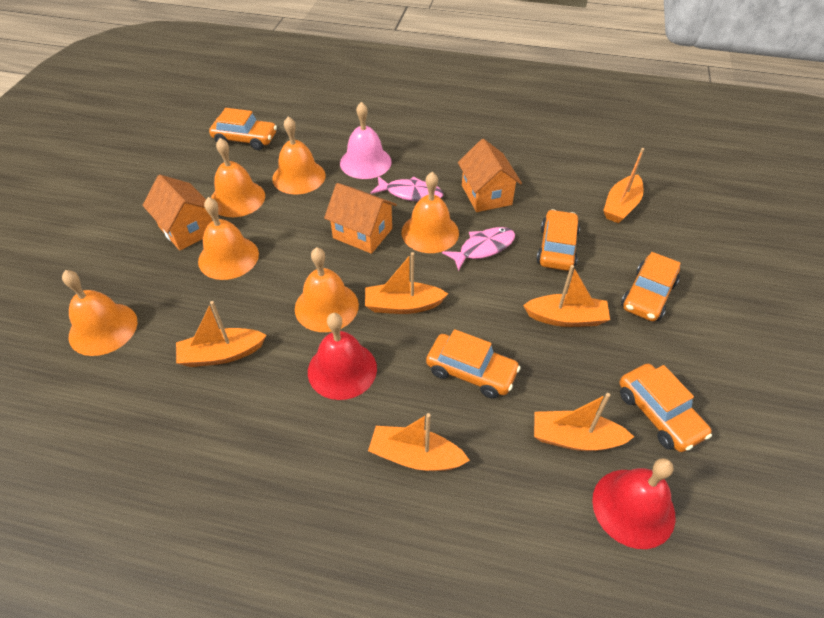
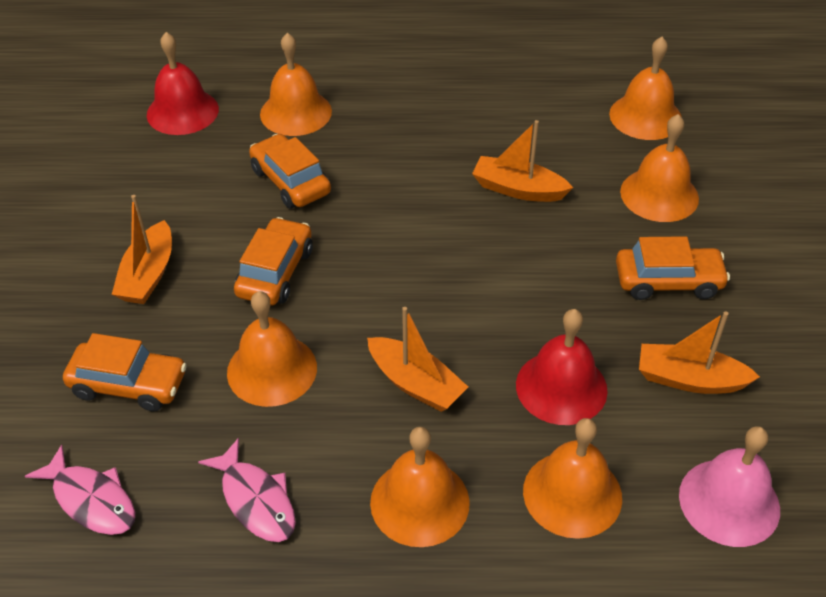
orange boat: 6 -> 4
orange car: 5 -> 4
orange house: 3 -> 0

